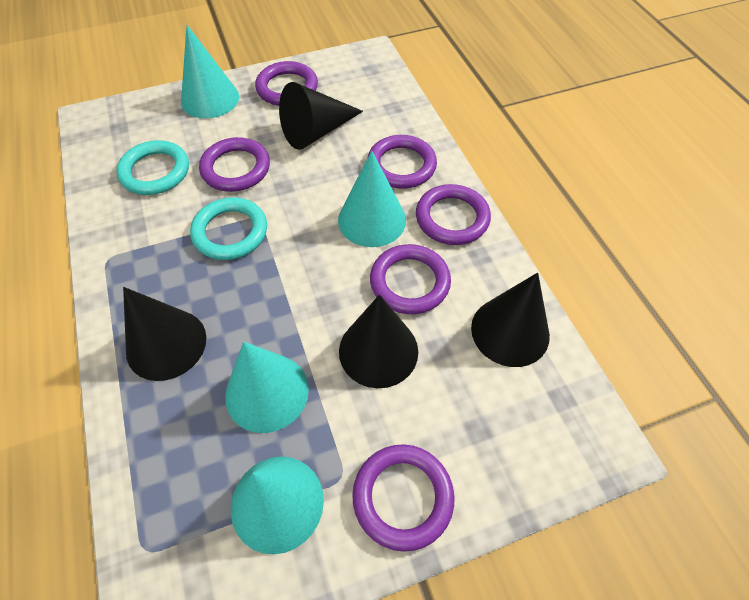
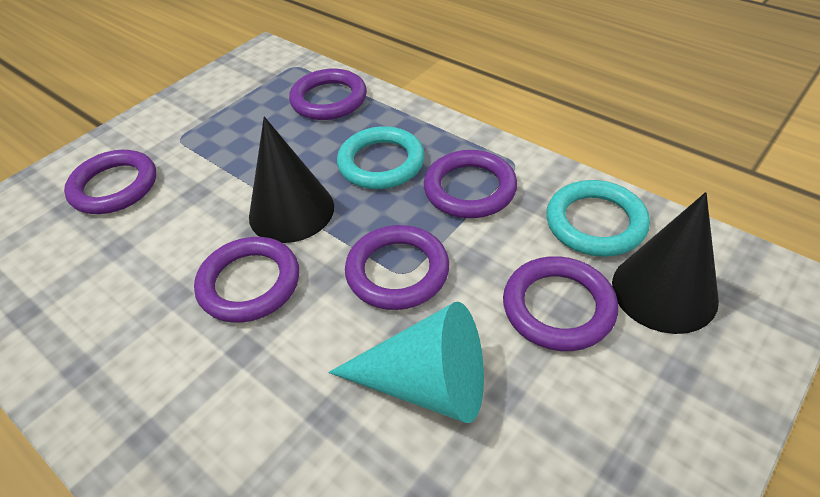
black cone: 4 -> 2
turquoise cone: 4 -> 1

